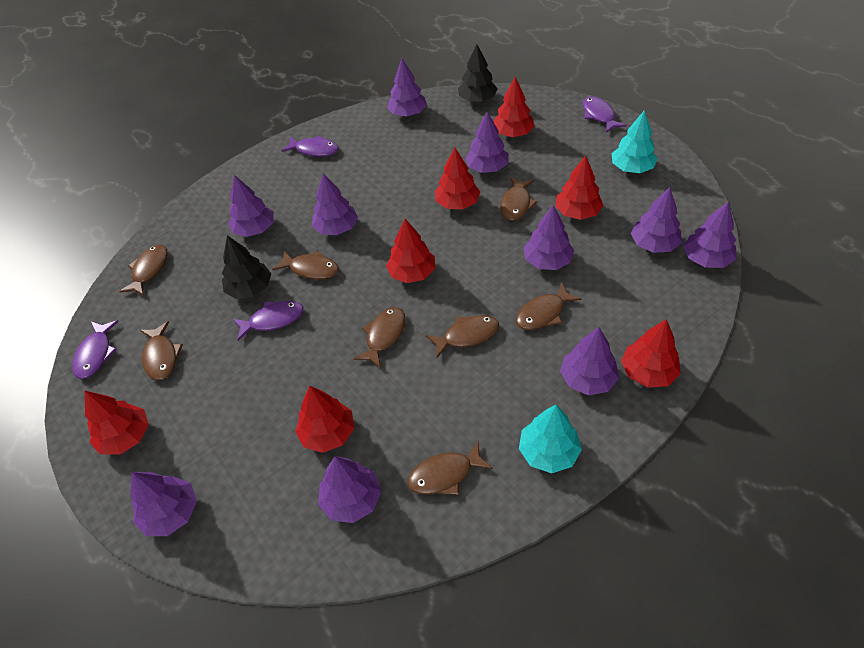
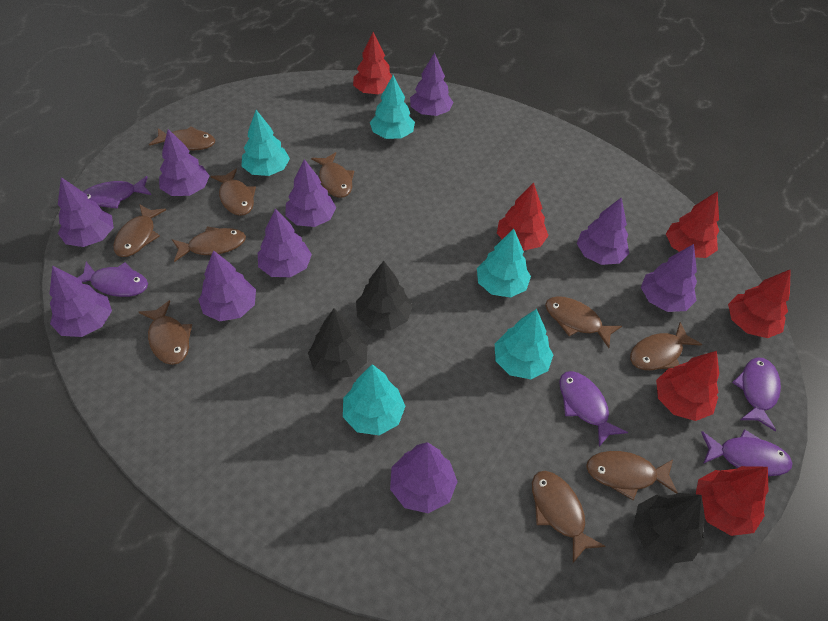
black tree: 2 -> 3
brown fish: 8 -> 10
purple fish: 4 -> 5
red tree: 7 -> 6
turquoise tree: 2 -> 5

